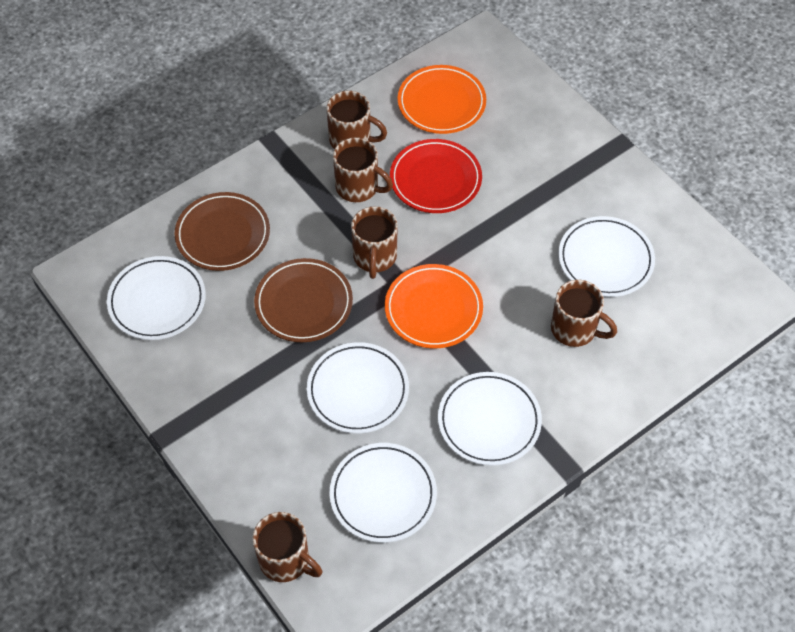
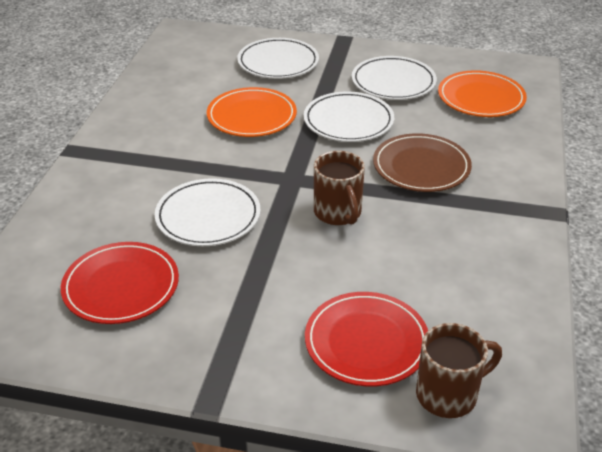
brown mug: 5 -> 2
brown plate: 2 -> 1
red plate: 1 -> 2
white plate: 5 -> 4

